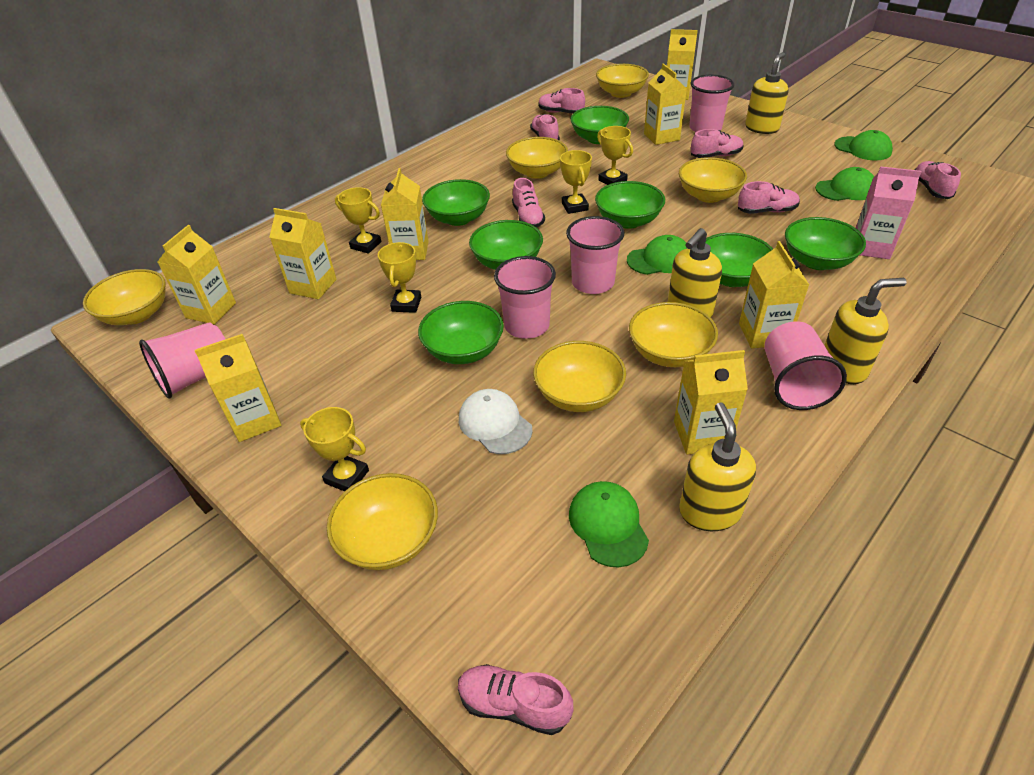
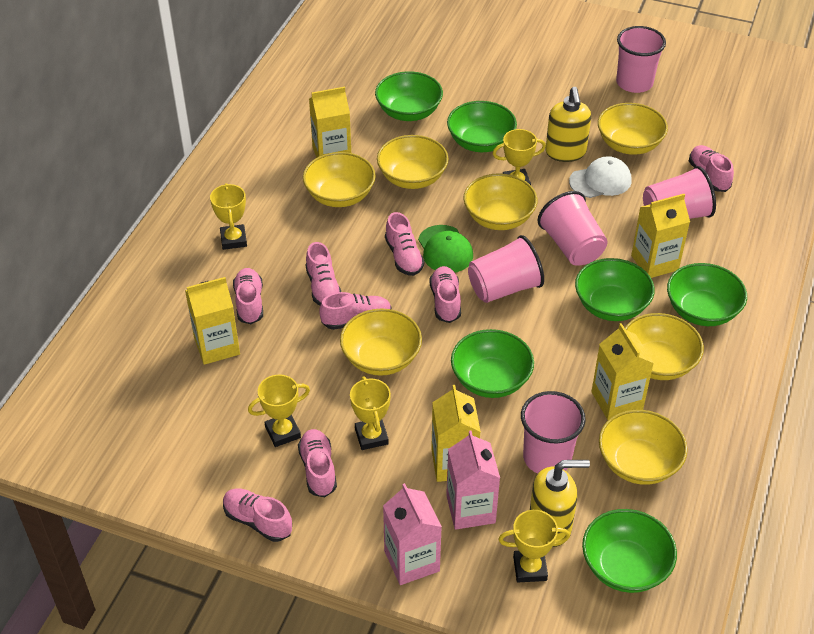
green bowl: 7 -> 6
green cap: 4 -> 1
pink carton: 1 -> 2
pink shoe: 7 -> 8
yellow carton: 8 -> 5
yellow soap dispenser: 4 -> 2

